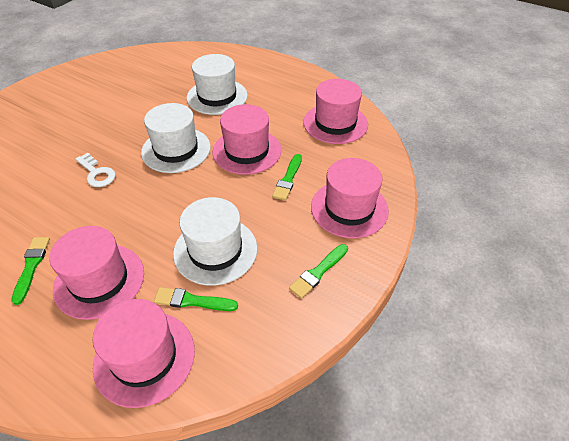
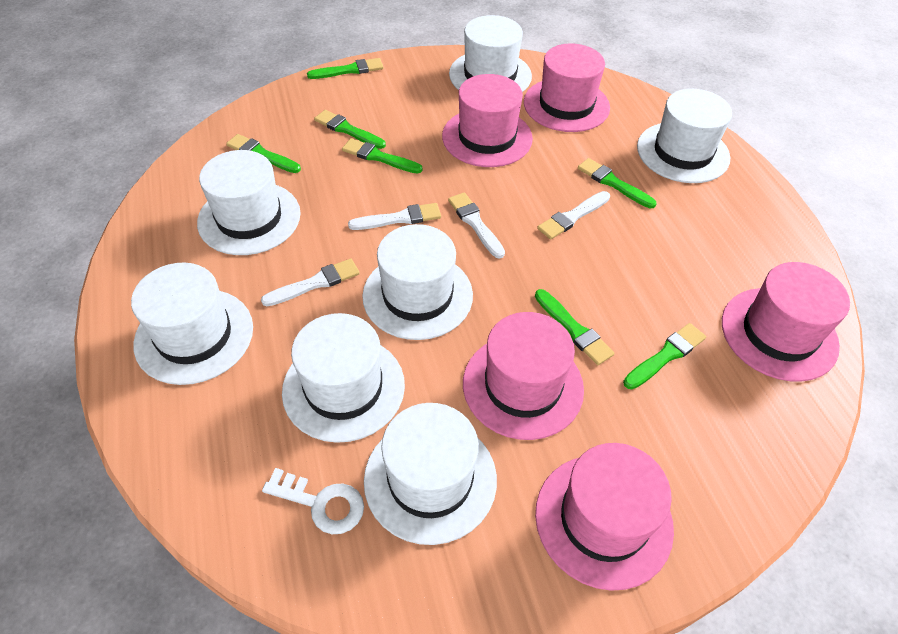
green brush: 4 -> 7
white brush: 0 -> 4
white hat: 3 -> 7

